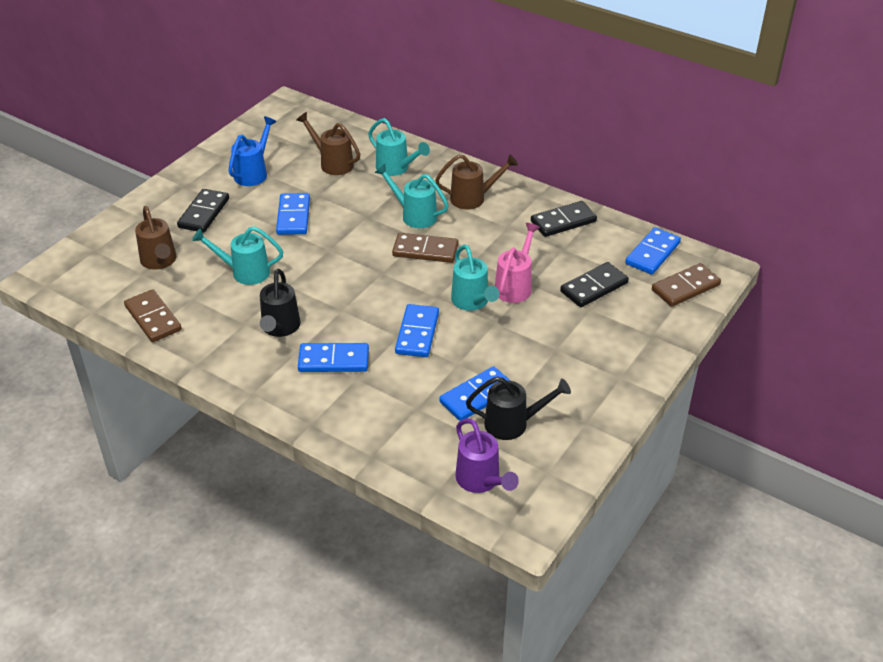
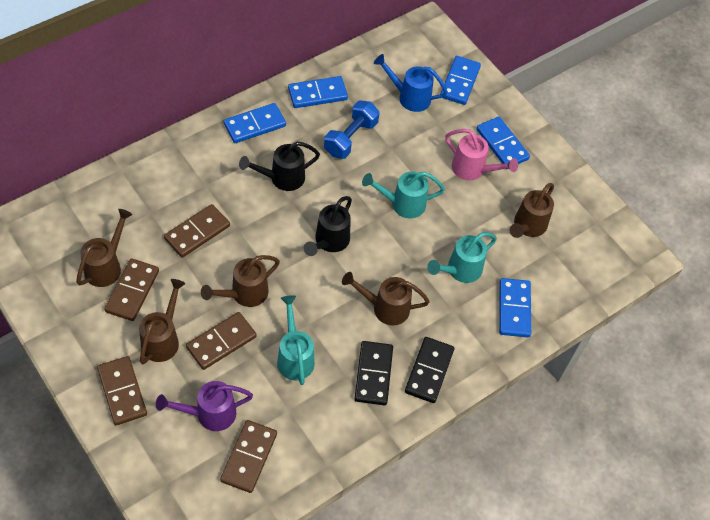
black domino: 3 -> 2
blue dumbbell: 0 -> 1
brown domino: 3 -> 5
brown watering can: 3 -> 5
turquoise watering can: 4 -> 3

